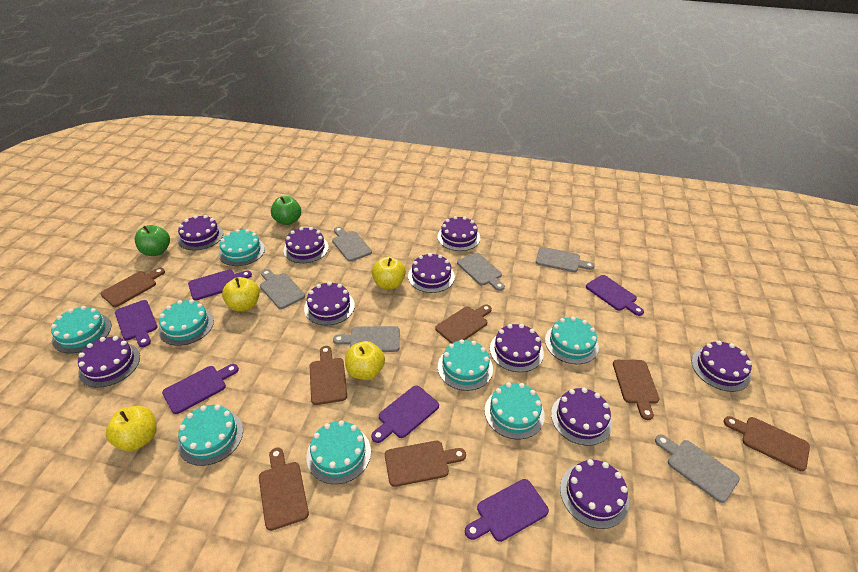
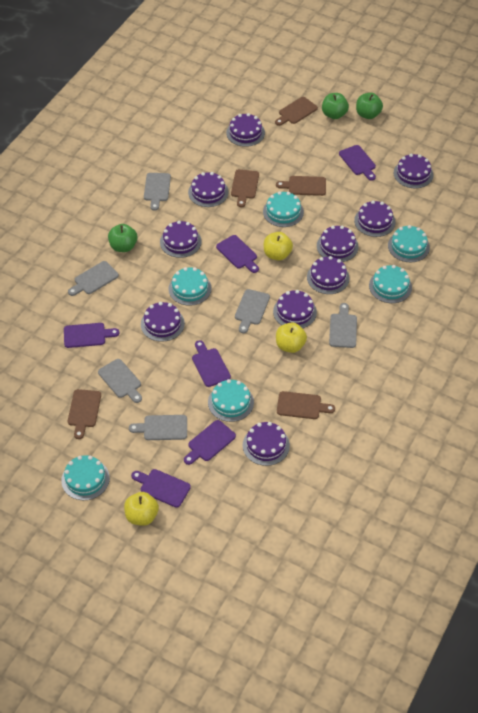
brown cutting board: 7 -> 5
green apple: 2 -> 3
turquoise cake: 8 -> 6
yellow apple: 4 -> 3

